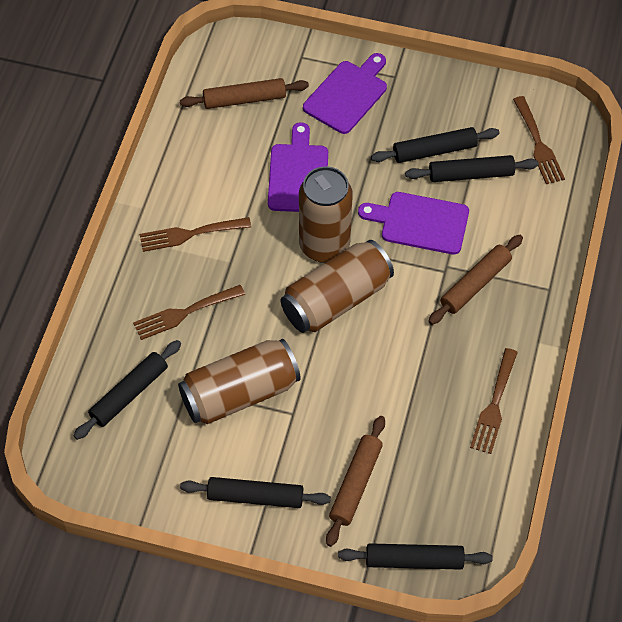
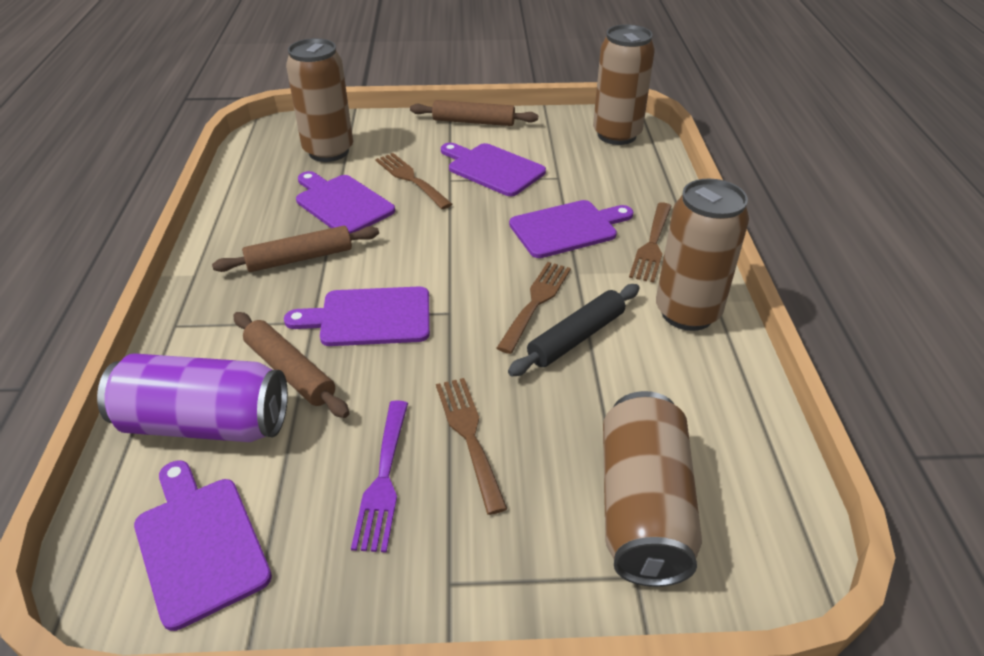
black rolling pin: 5 -> 1
brown can: 3 -> 4
purple can: 0 -> 1
purple cutting board: 3 -> 5
purple fork: 0 -> 1

